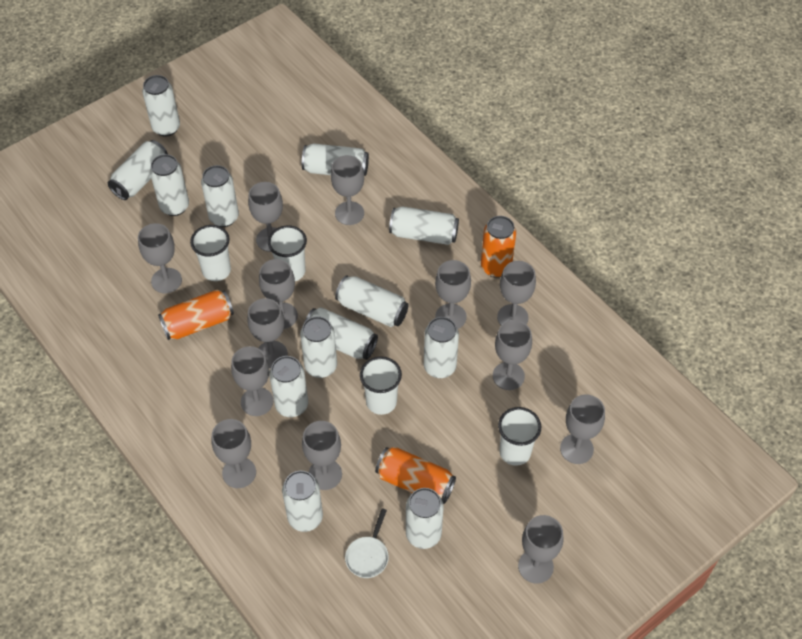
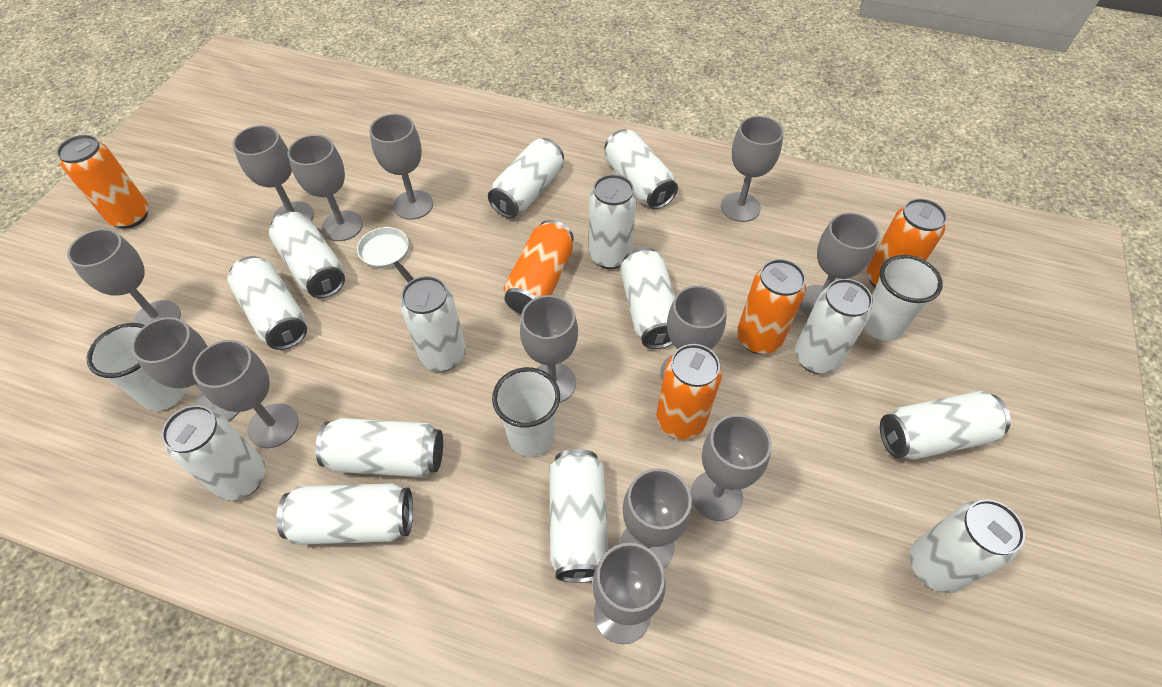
orange can: 3 -> 5
white can: 13 -> 14
white cup: 4 -> 3

